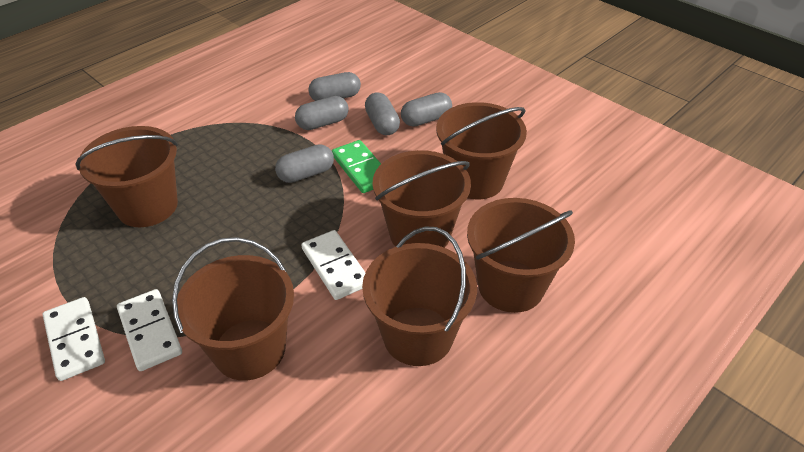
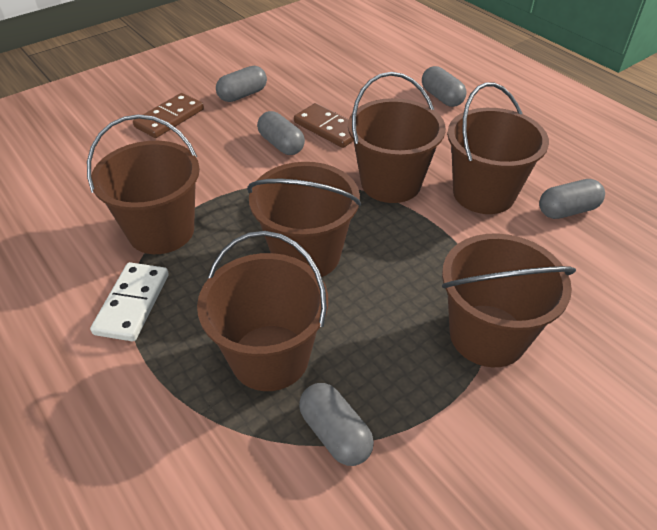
brown domino: 0 -> 2
green domino: 1 -> 0
white domino: 3 -> 1

